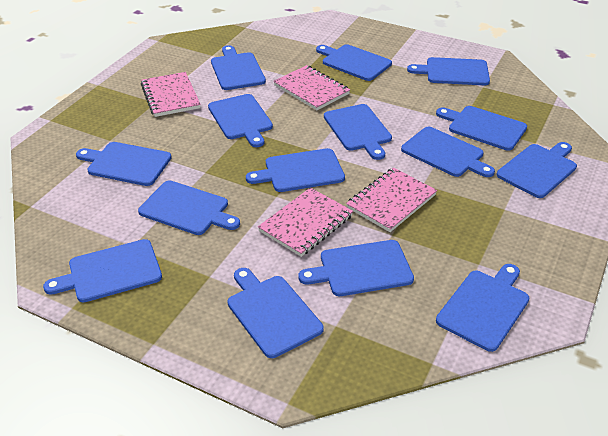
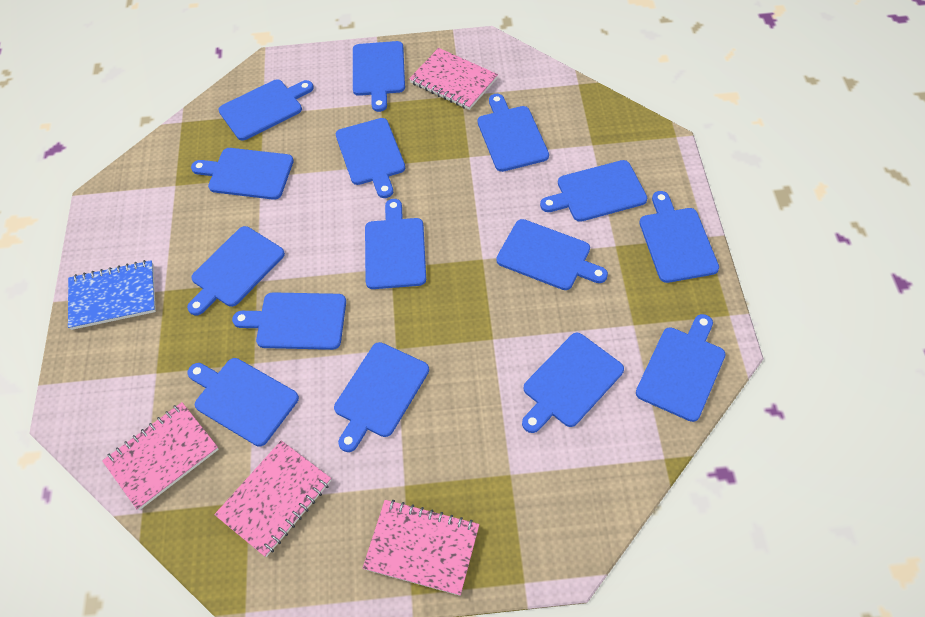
blue notebook: 0 -> 1

